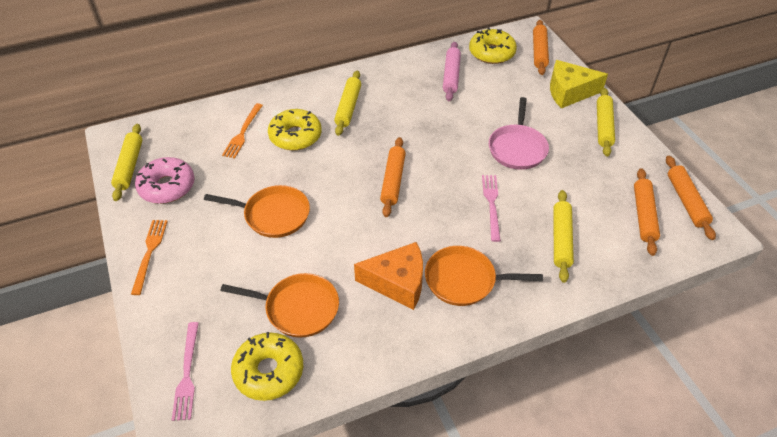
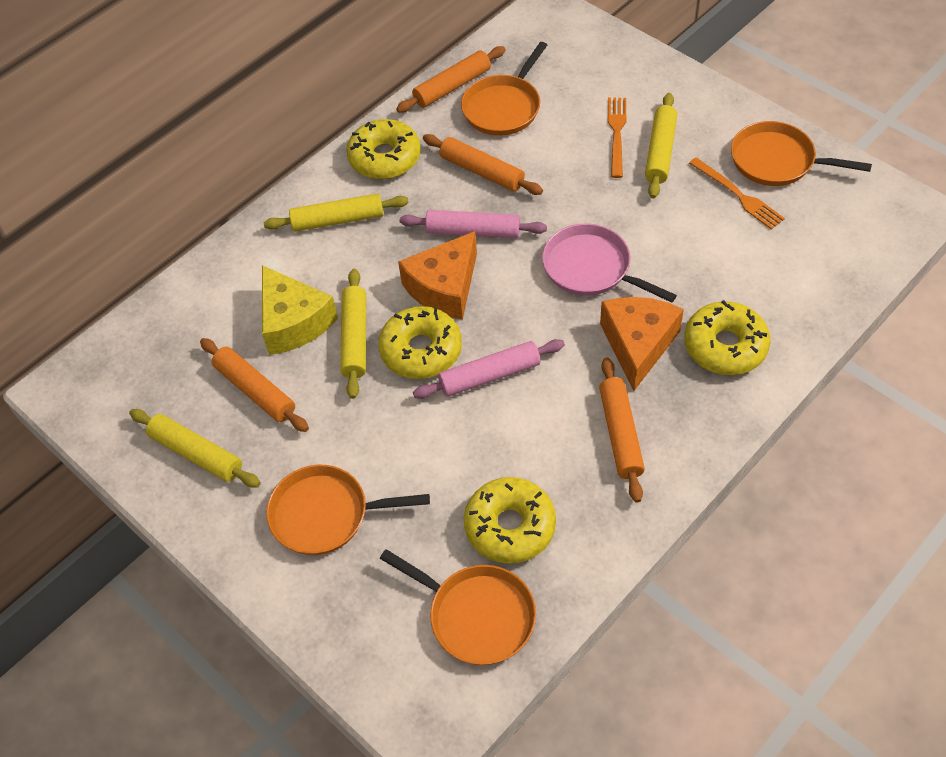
orange cheese: 1 -> 2
orange pan: 3 -> 4
pink donut: 1 -> 0
pink fork: 2 -> 0
pink rolling pin: 1 -> 2
yellow donut: 3 -> 4

